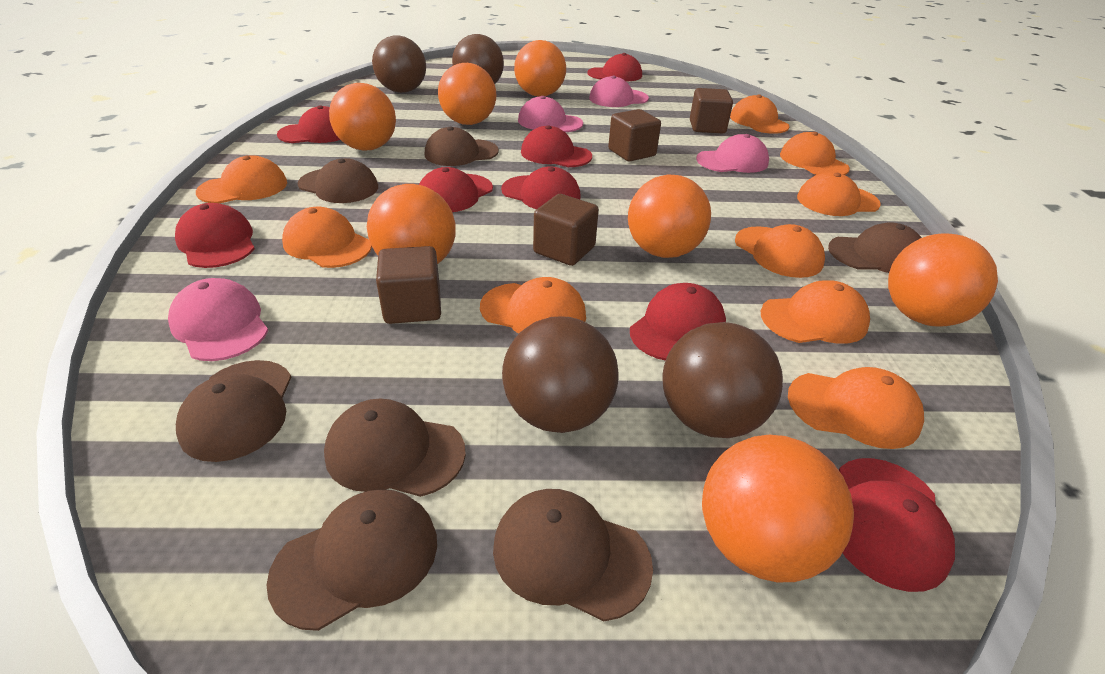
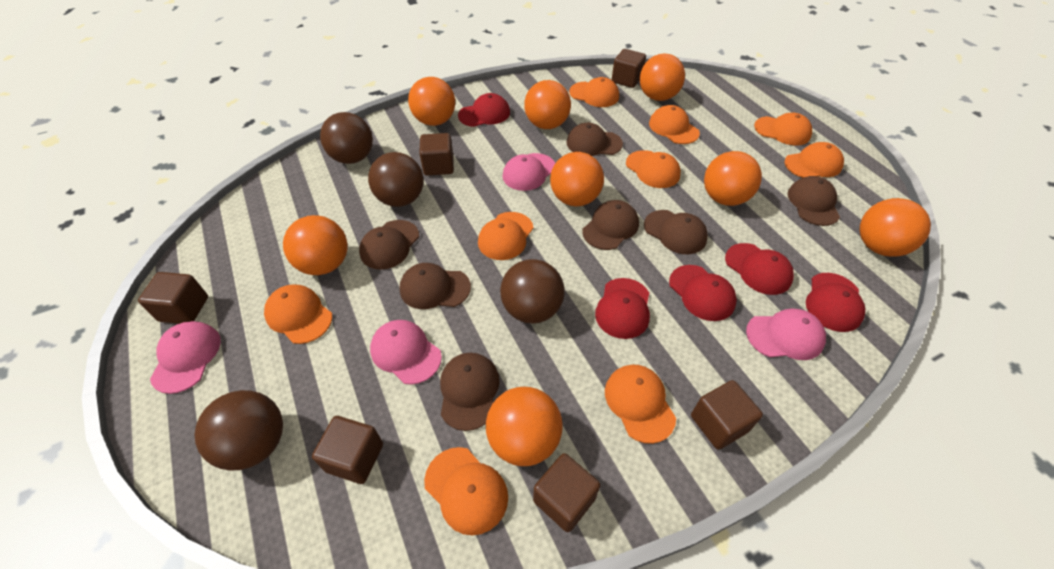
brown cube: 4 -> 6
orange ball: 7 -> 8
red cap: 8 -> 5

